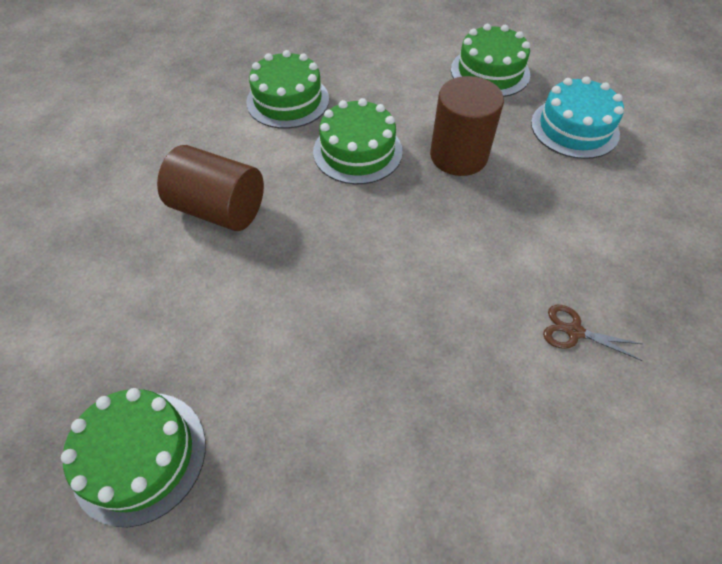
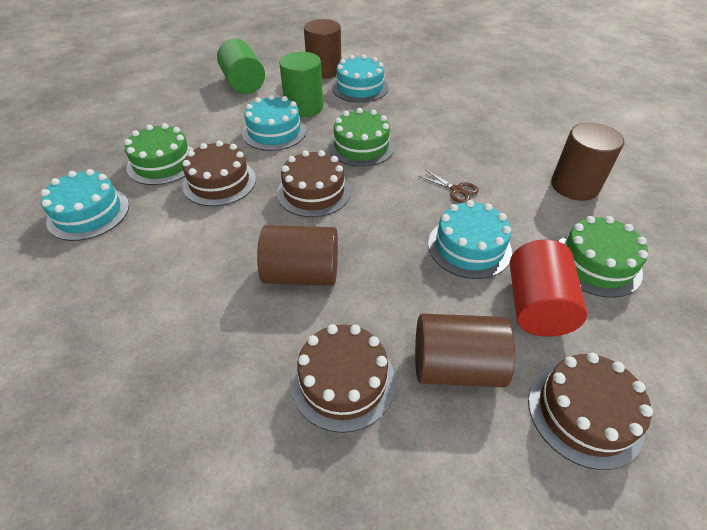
brown cake: 0 -> 4
brown cylinder: 2 -> 4
green cake: 4 -> 3
green cylinder: 0 -> 2
red cylinder: 0 -> 1
turquoise cake: 1 -> 4

